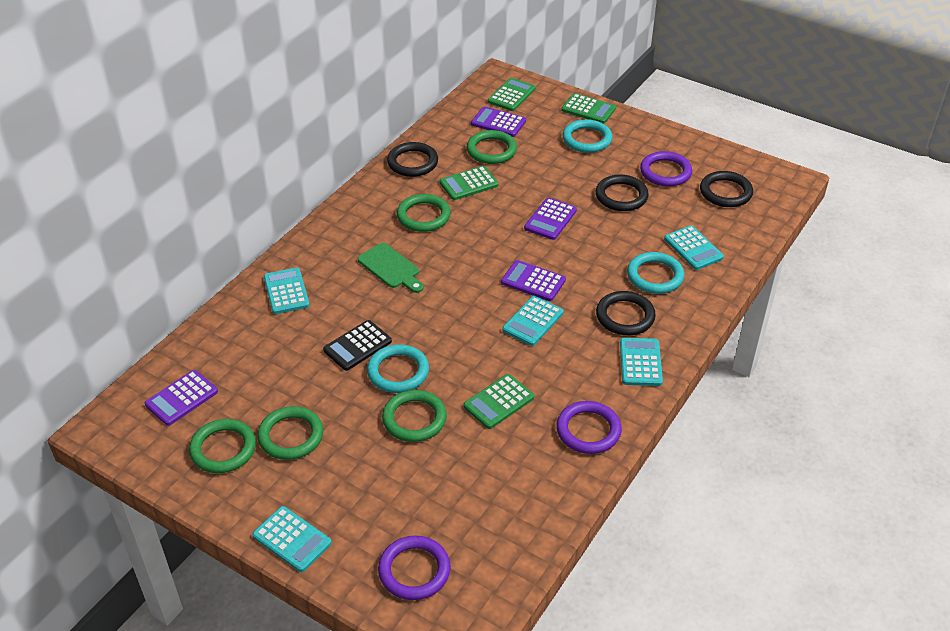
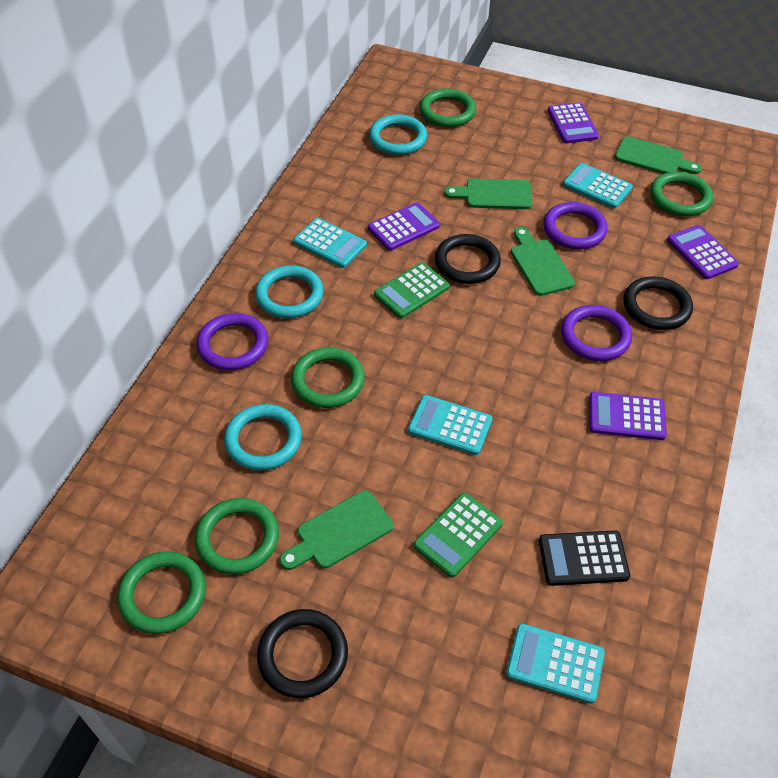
black ring: 4 -> 3
green calculator: 4 -> 2
green cutting board: 1 -> 4
turquoise calculator: 5 -> 4

